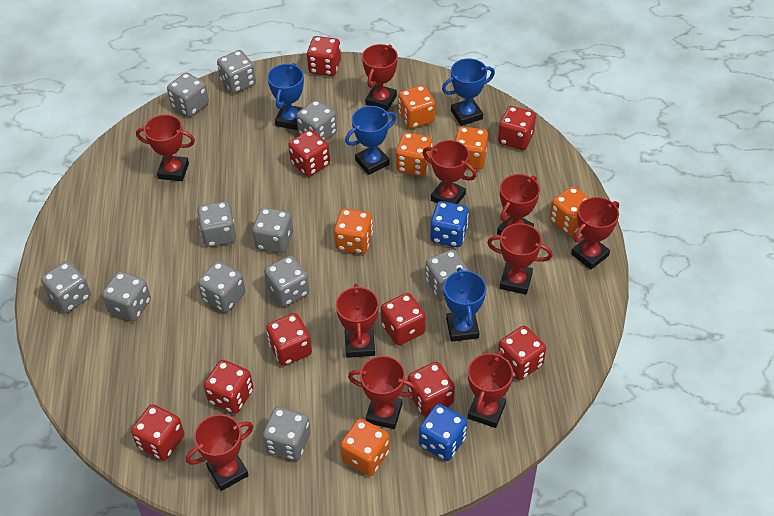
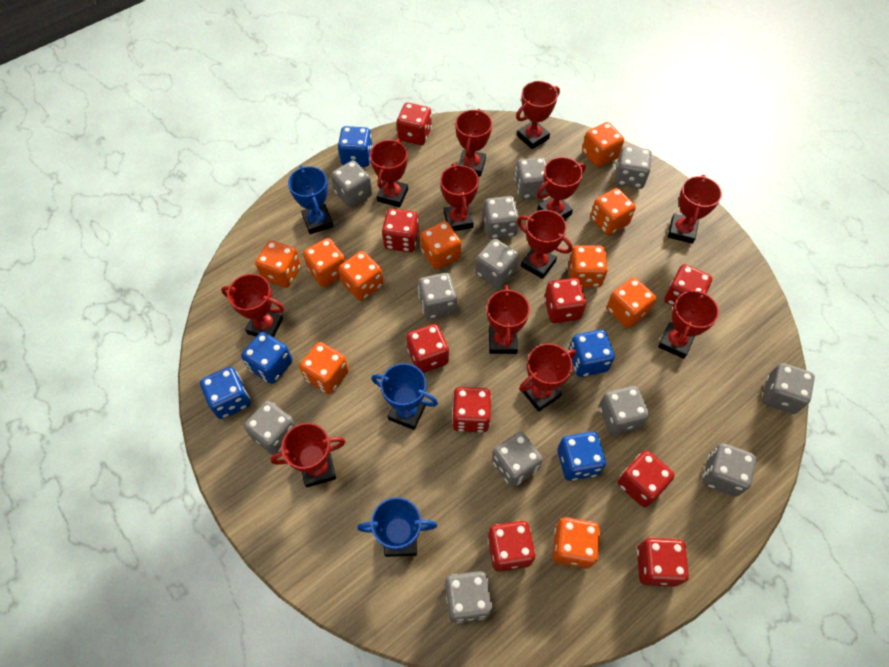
blue dice: 2 -> 5
blue trophy: 4 -> 3
grey dice: 11 -> 12
orange dice: 6 -> 10
red trophy: 10 -> 12

